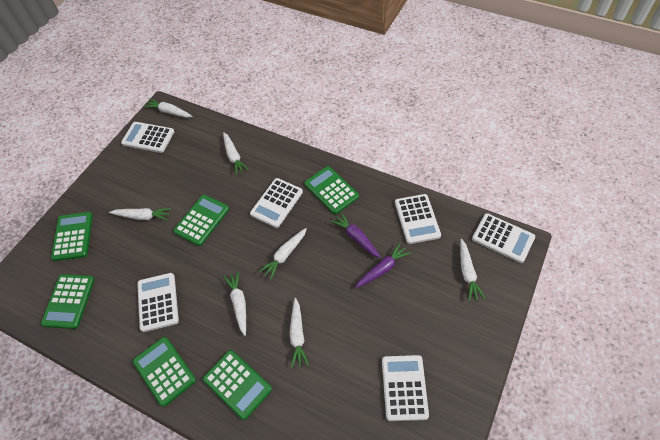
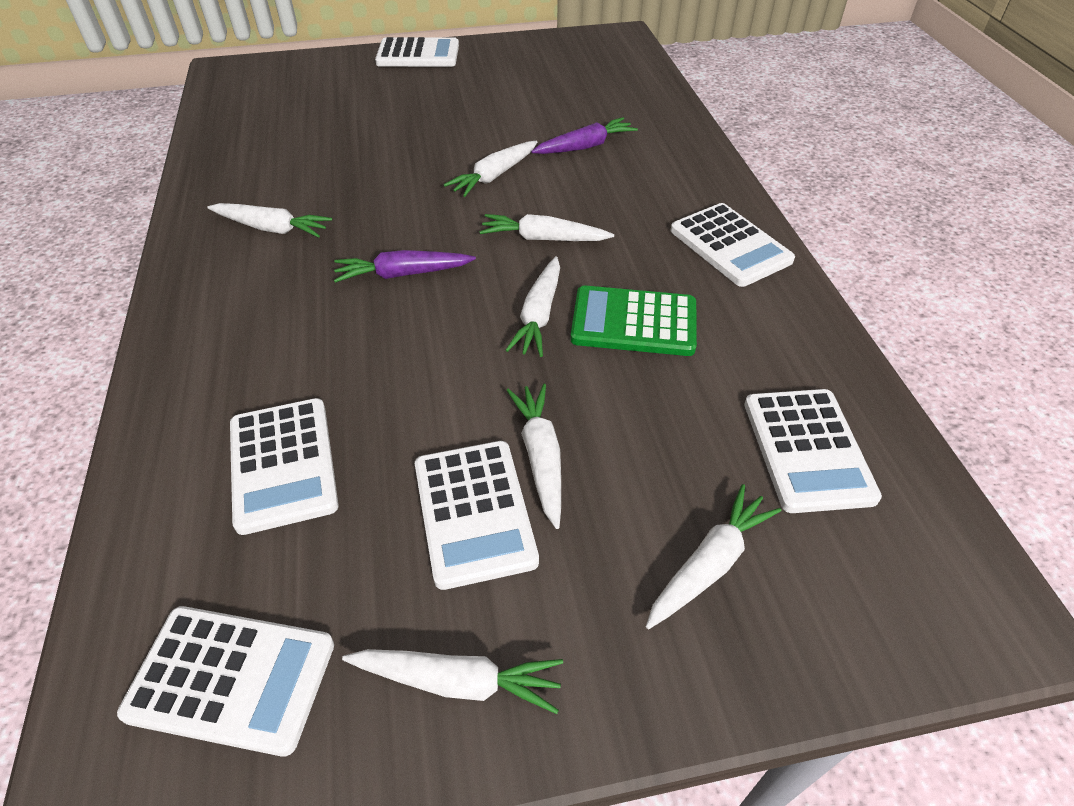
green calculator: 6 -> 1

